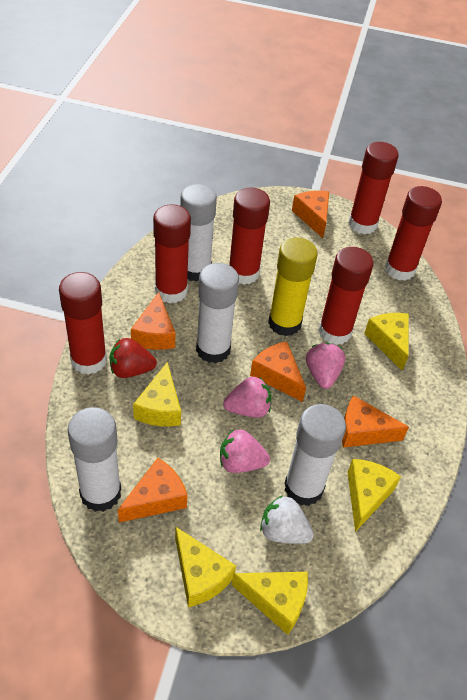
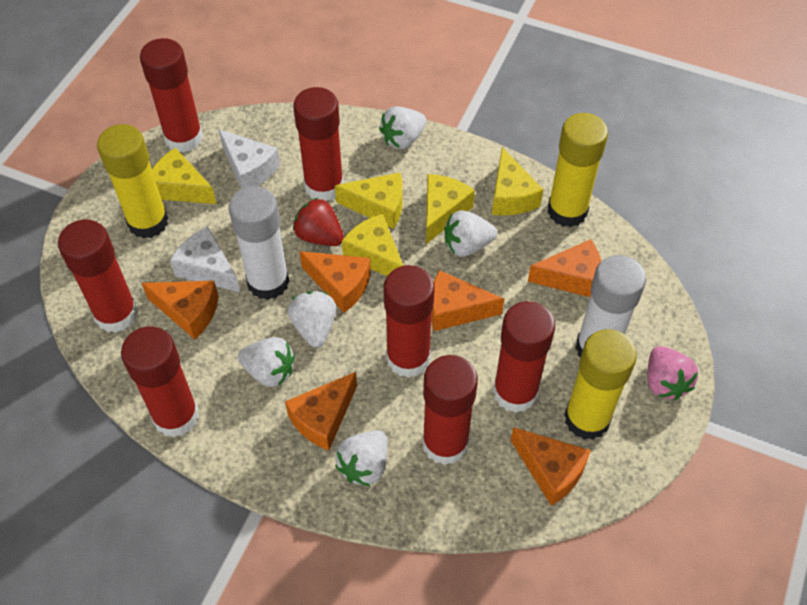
orange cheese: 5 -> 6
pink strawberry: 3 -> 1
red glue stick: 6 -> 7
white cheese: 0 -> 2
white glue stick: 4 -> 2
white strawberry: 1 -> 5
yellow glue stick: 1 -> 3

